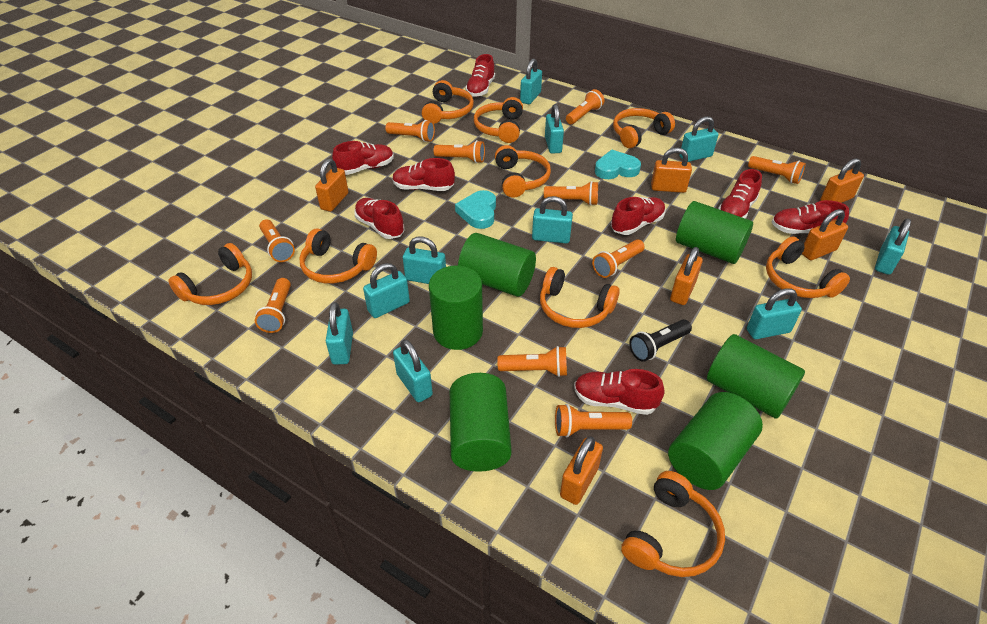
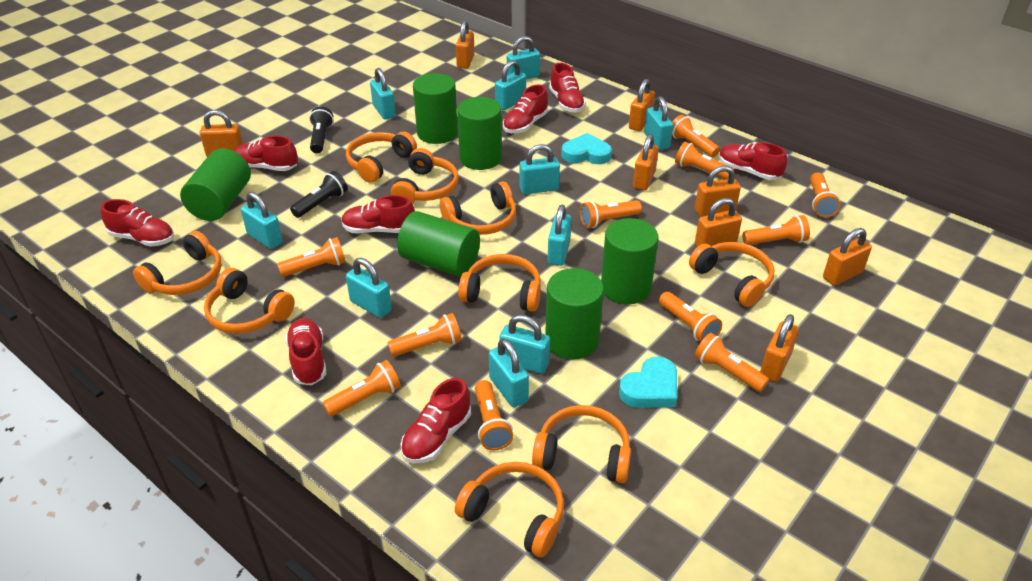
black flashlight: 1 -> 2
orange flashlight: 10 -> 11
orange padlock: 6 -> 8

